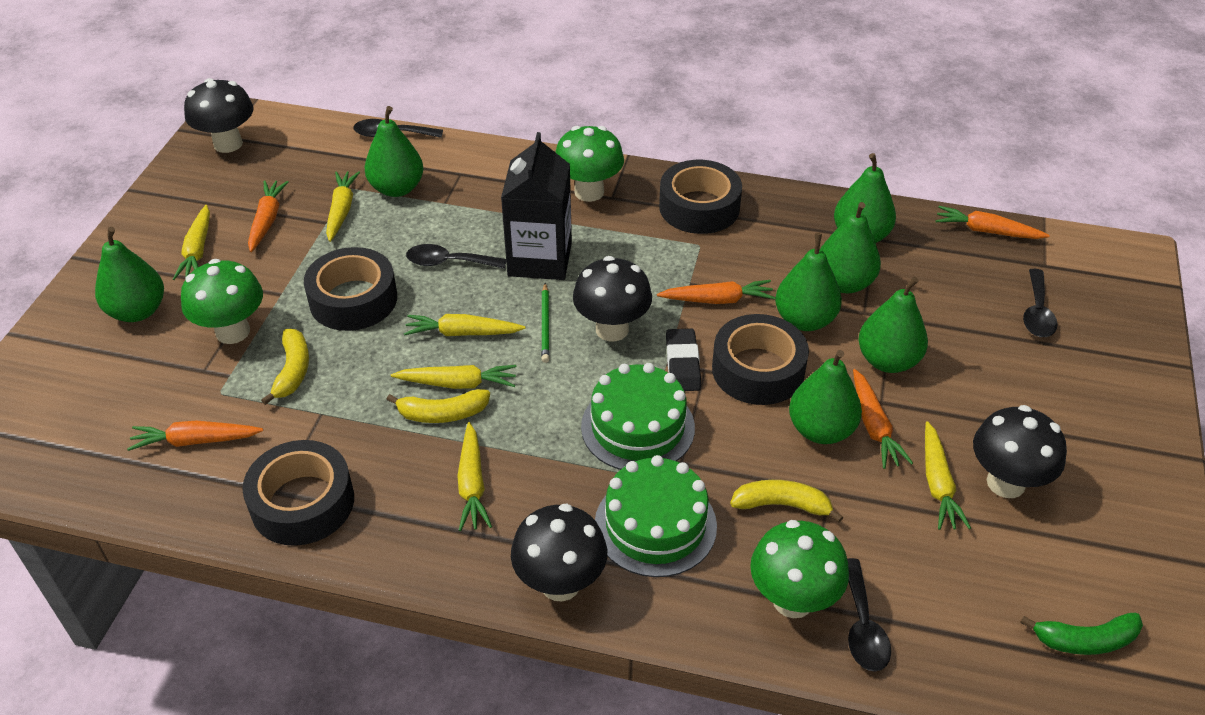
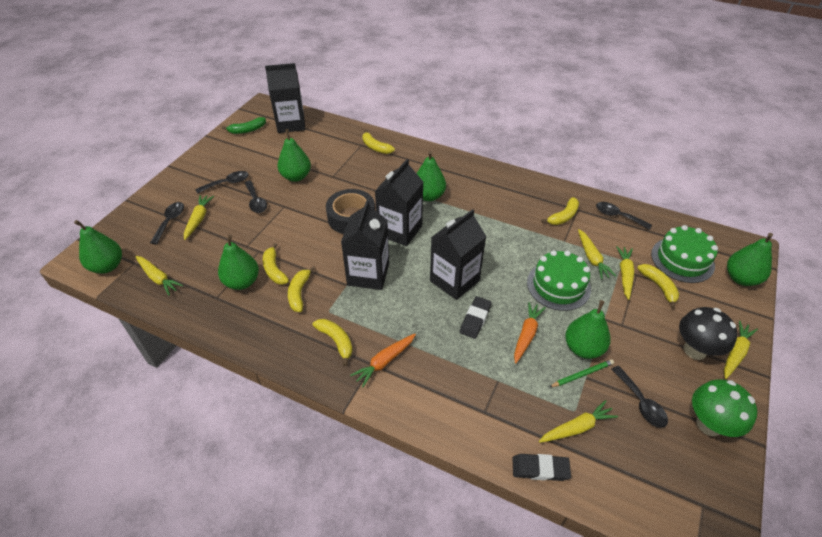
black carton: 1 -> 4
black eraser: 1 -> 2
black mushroom: 4 -> 1
black spoon: 4 -> 5
black tape: 4 -> 1
green mushroom: 3 -> 1
green pear: 7 -> 6
orange carrot: 5 -> 2
yellow banana: 3 -> 6

